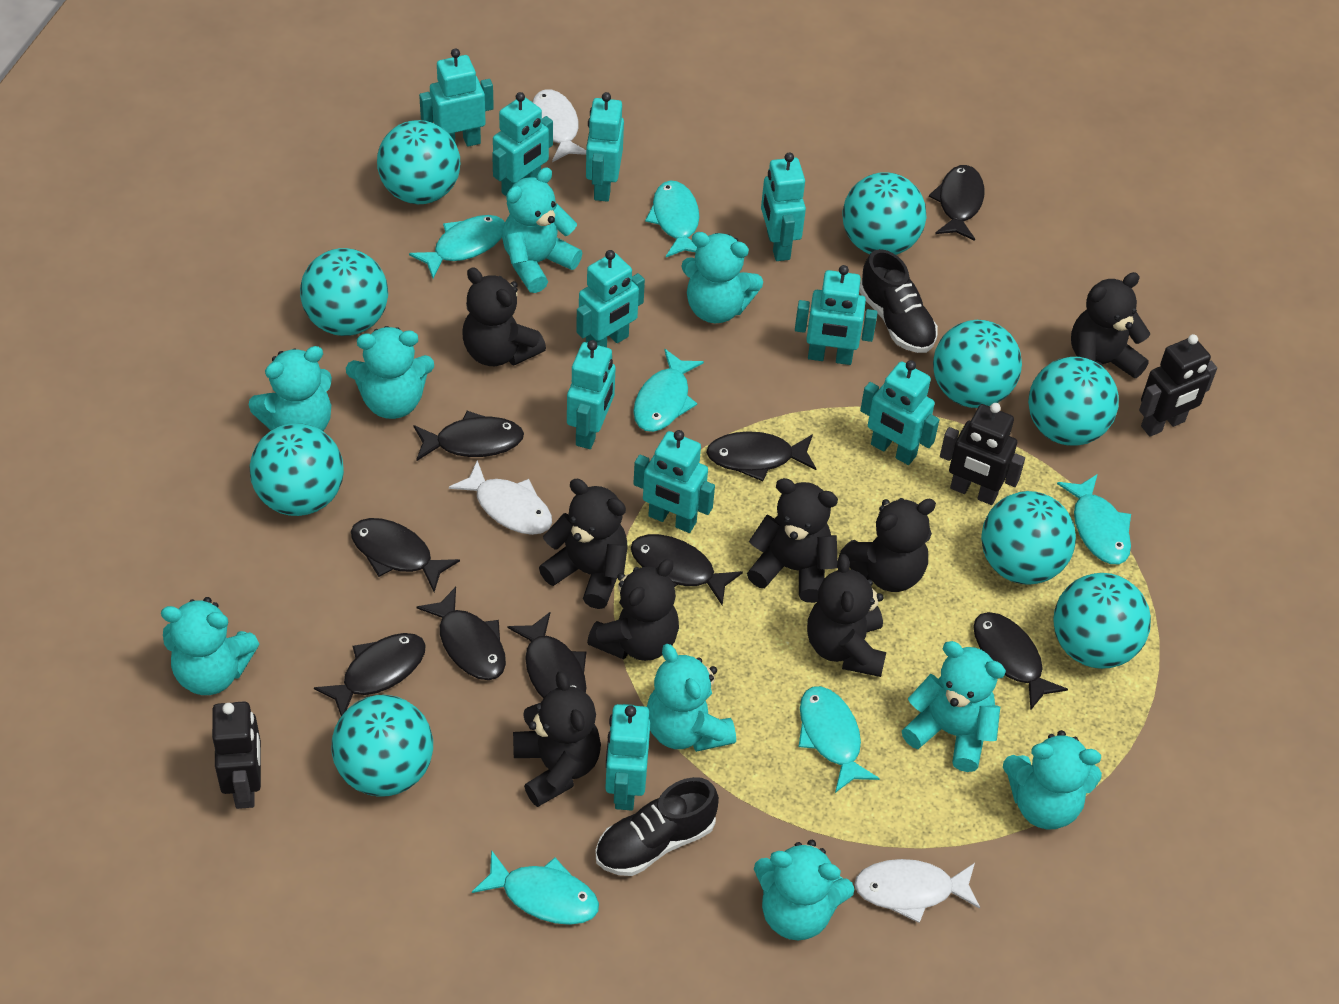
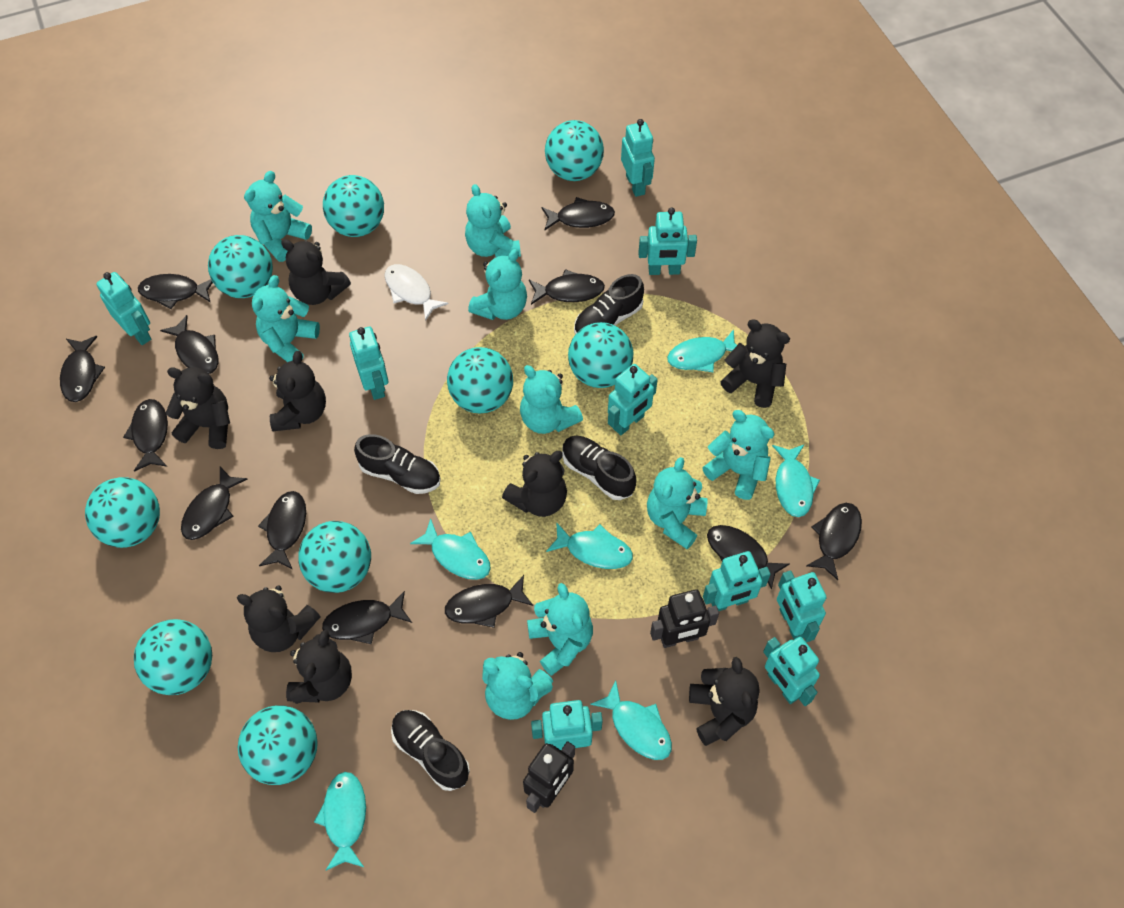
black fish: 9 -> 12
black robot: 3 -> 2
black shoe: 2 -> 4
turquoise robot: 10 -> 9
white fish: 3 -> 1

